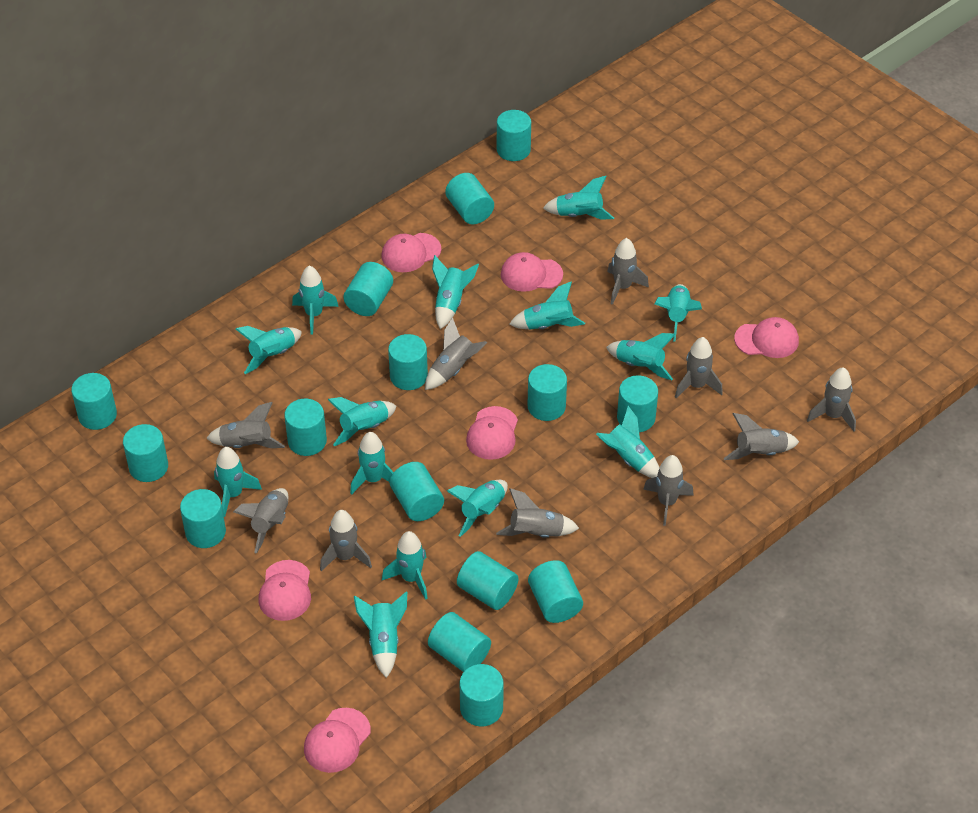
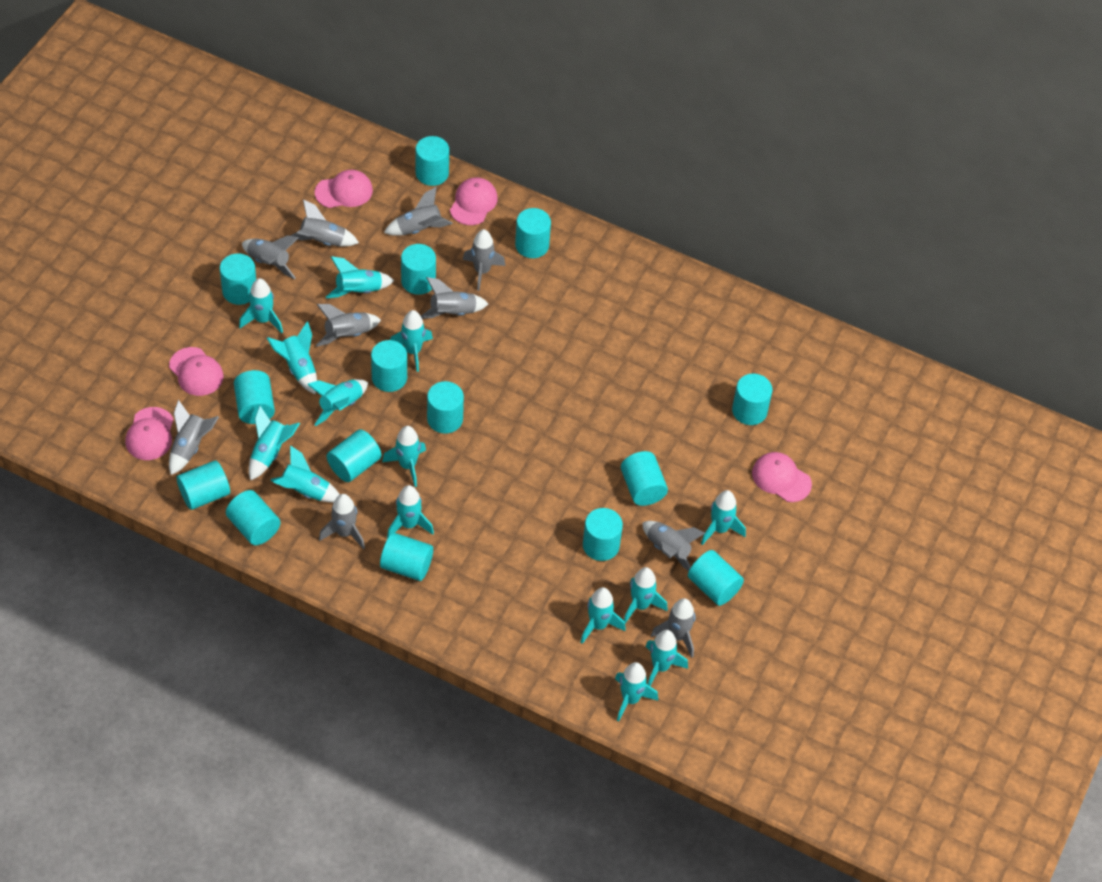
pink cap: 6 -> 5

